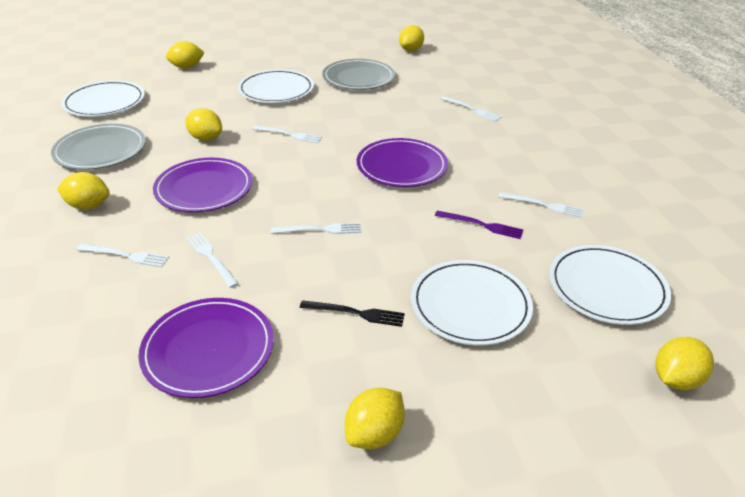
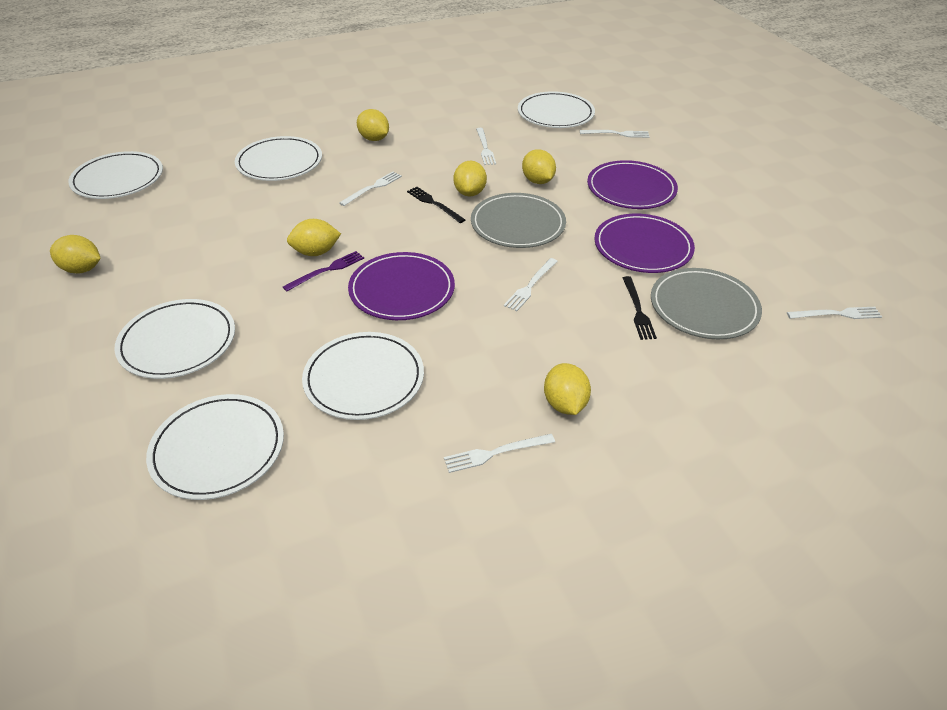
black fork: 1 -> 2
white plate: 4 -> 6

